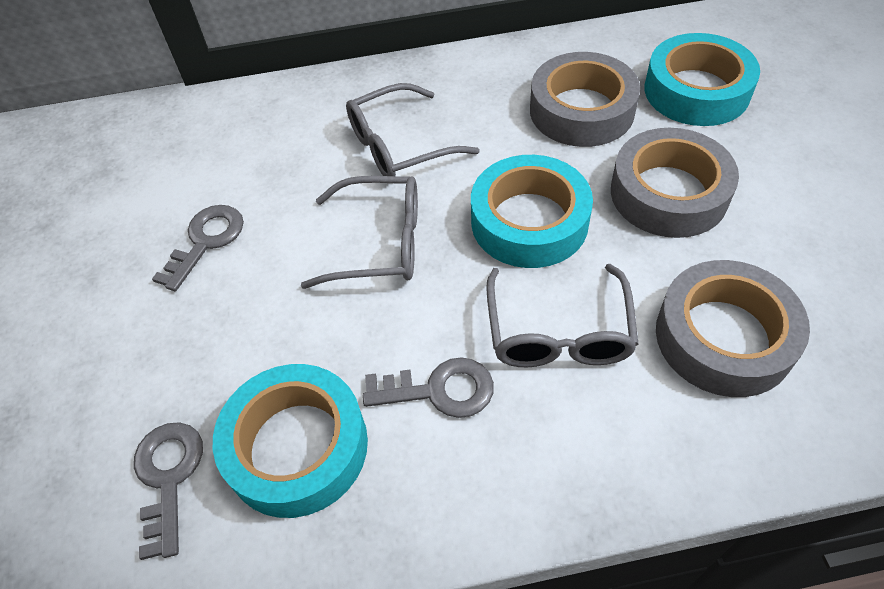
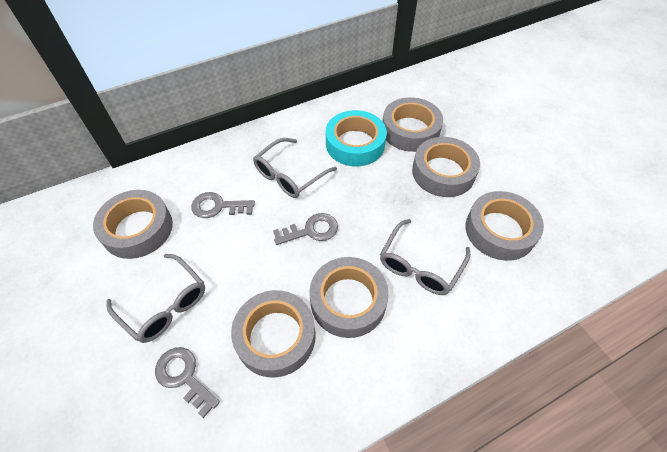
grey tape: 3 -> 6
turquoise tape: 3 -> 1

